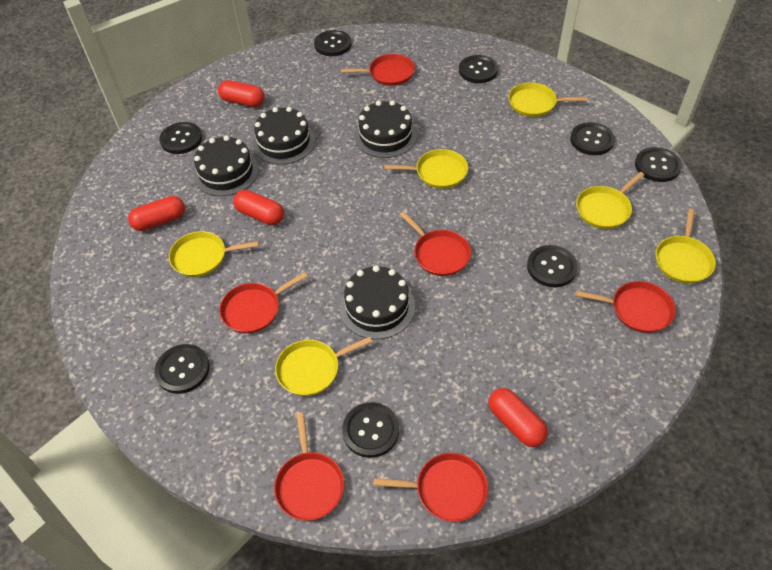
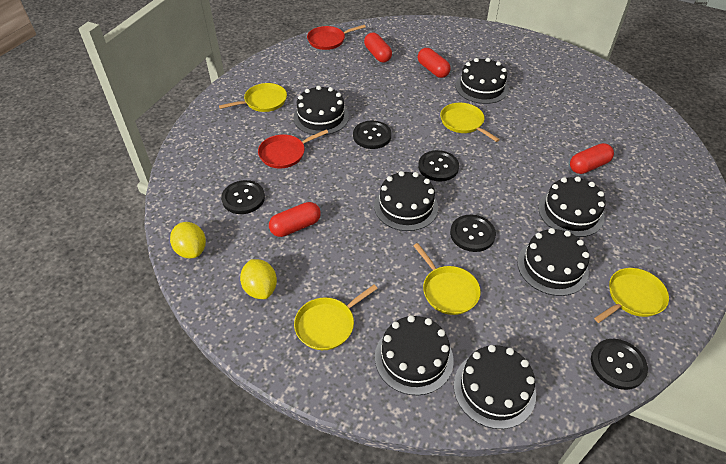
black button: 8 -> 5
black cake: 4 -> 7
red pan: 6 -> 2
yellow lemon: 0 -> 2
yellow pan: 6 -> 5

